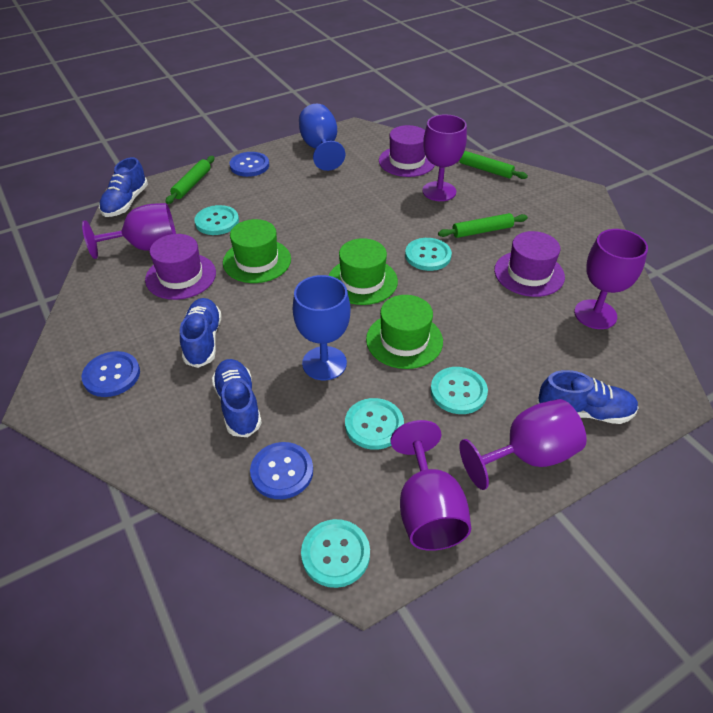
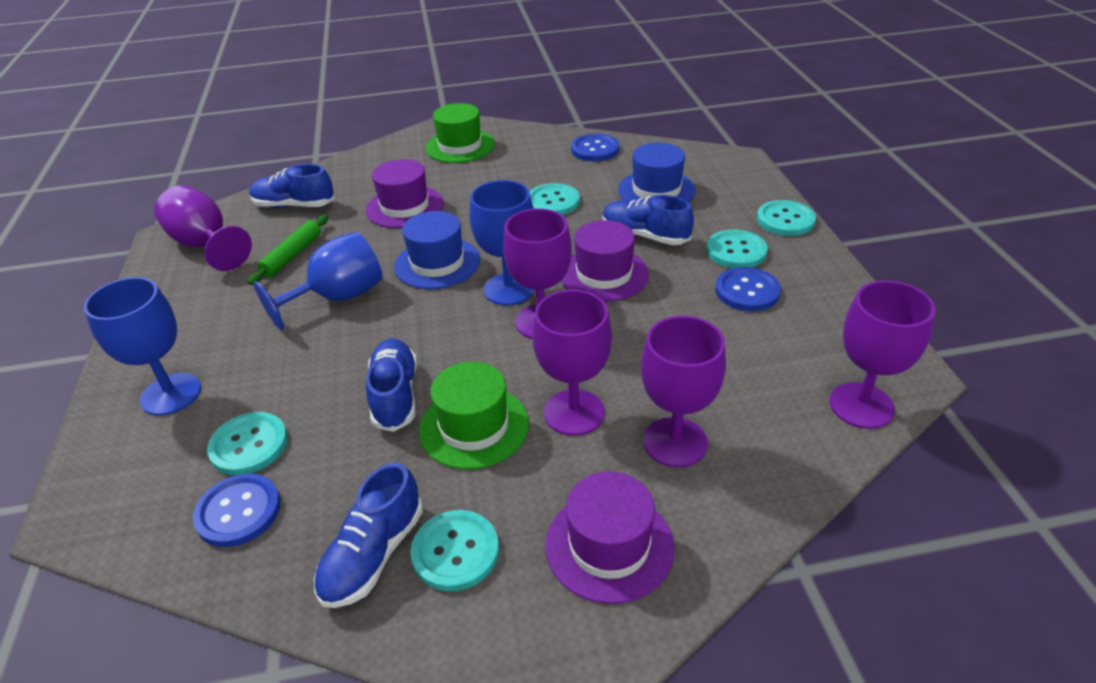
blue goblet: 2 -> 3
blue hat: 0 -> 2
green hat: 3 -> 2
green rolling pin: 3 -> 1

